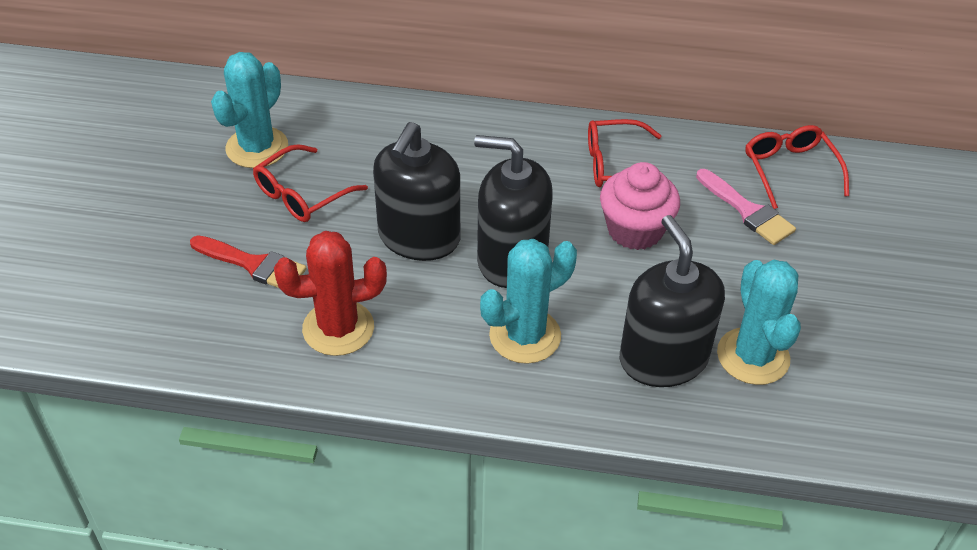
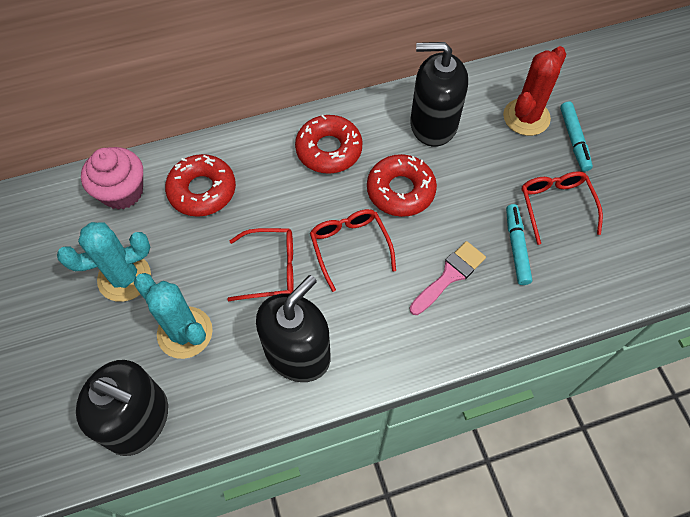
red brush: 1 -> 0
red donut: 0 -> 3
turquoise cactus: 3 -> 2
turquoise marker: 0 -> 2

